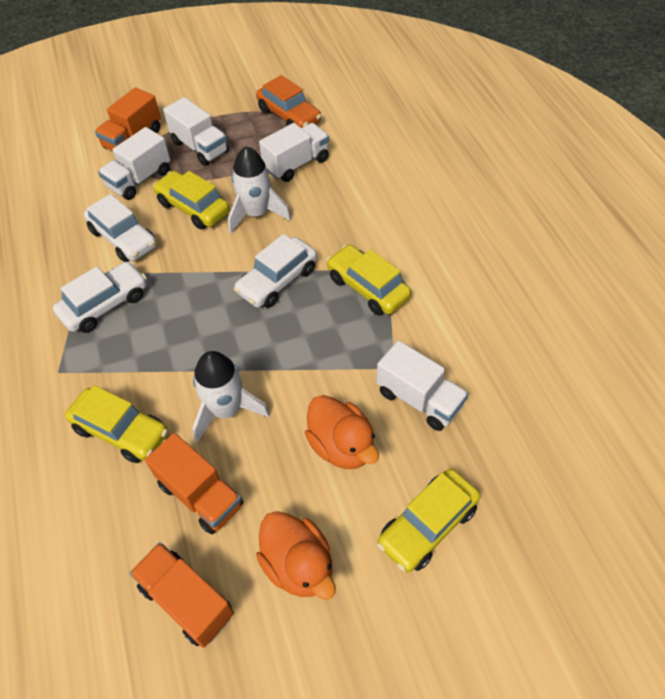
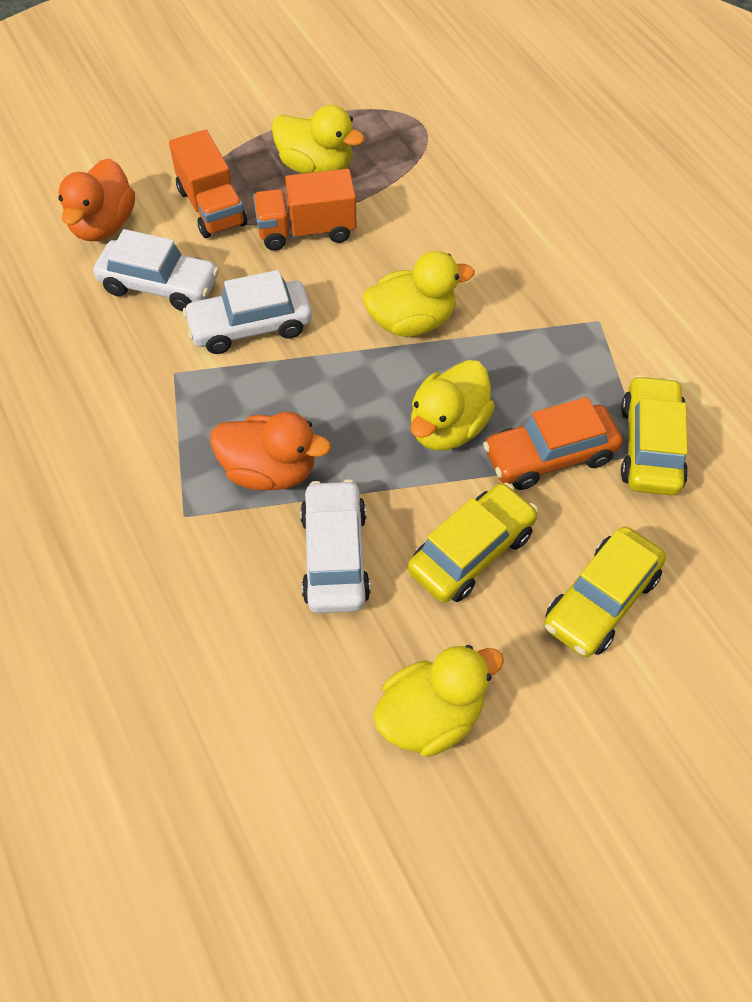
orange truck: 3 -> 2
white rocket: 2 -> 0
white truck: 4 -> 0
yellow car: 4 -> 3
yellow duck: 0 -> 4

